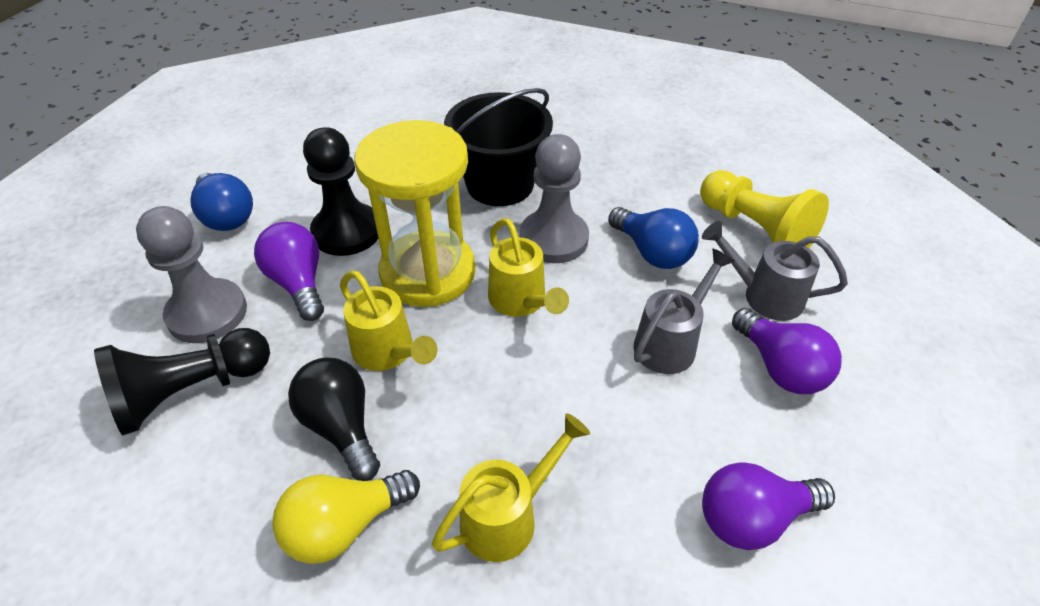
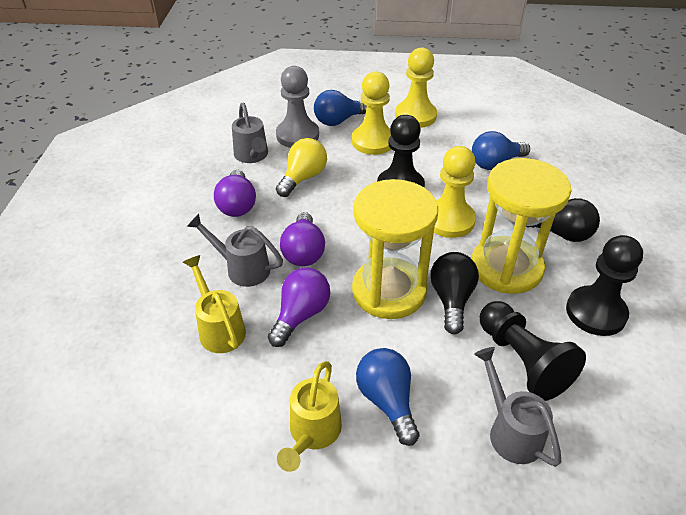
black bucket: 1 -> 0
black light bulb: 1 -> 2
black pawn: 2 -> 3
blue light bulb: 2 -> 3
grey pawn: 2 -> 1
grey watering can: 2 -> 3
yellow hourglass: 1 -> 2
yellow pawn: 1 -> 3
yellow watering can: 3 -> 2

